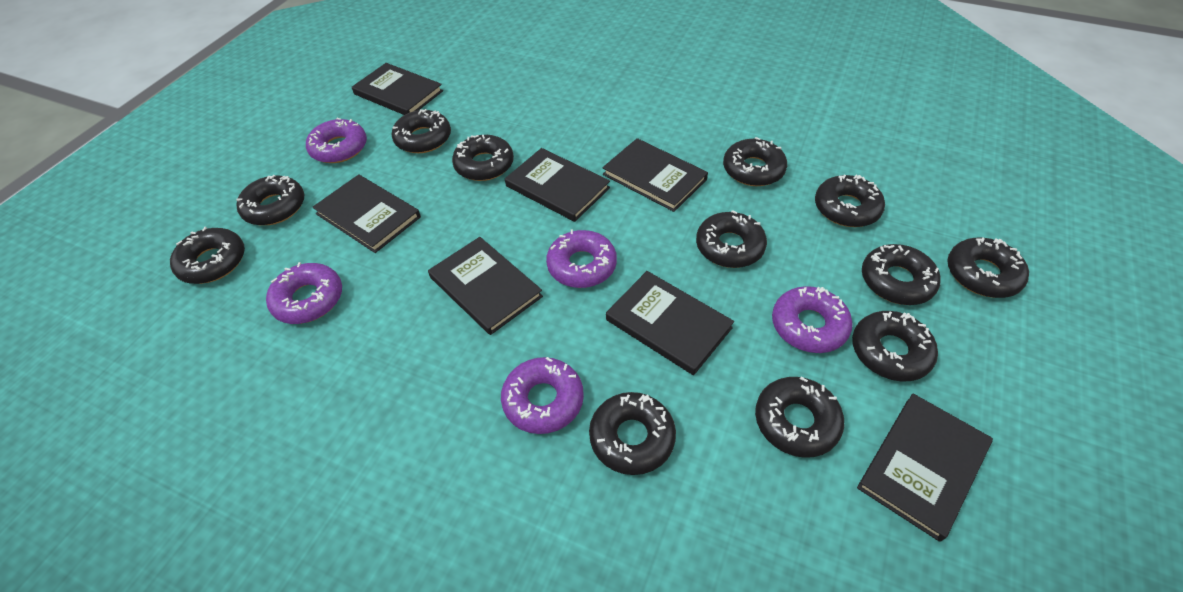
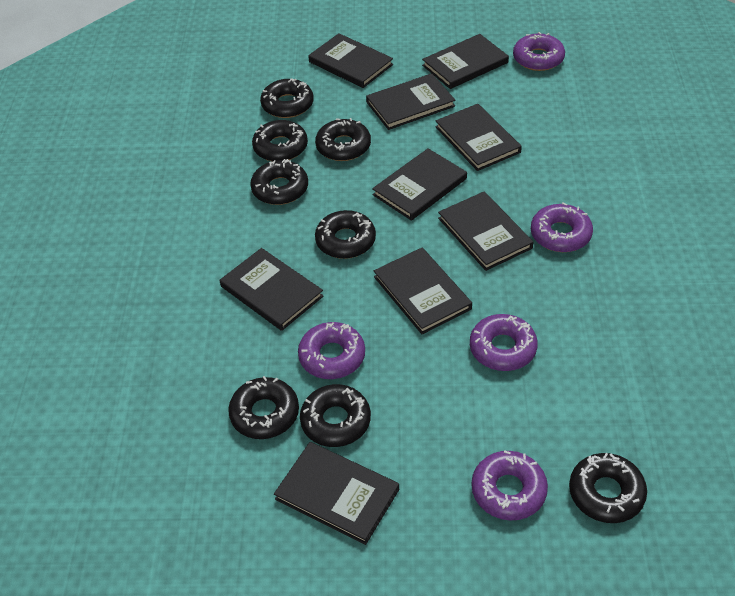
black book: 7 -> 9
black donut: 12 -> 8

